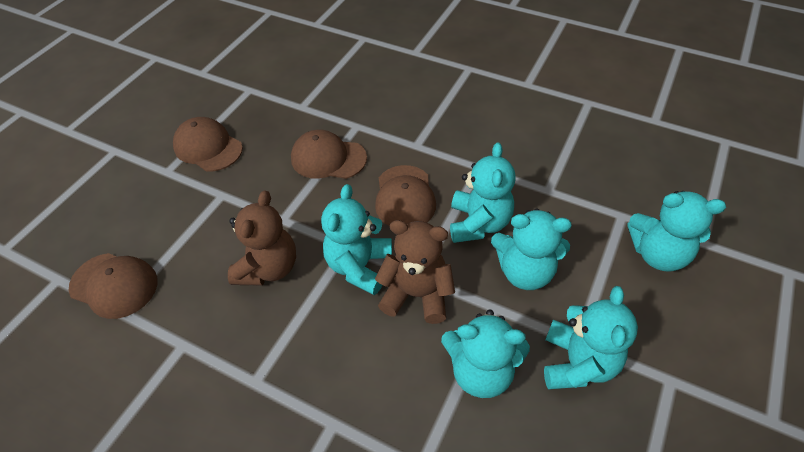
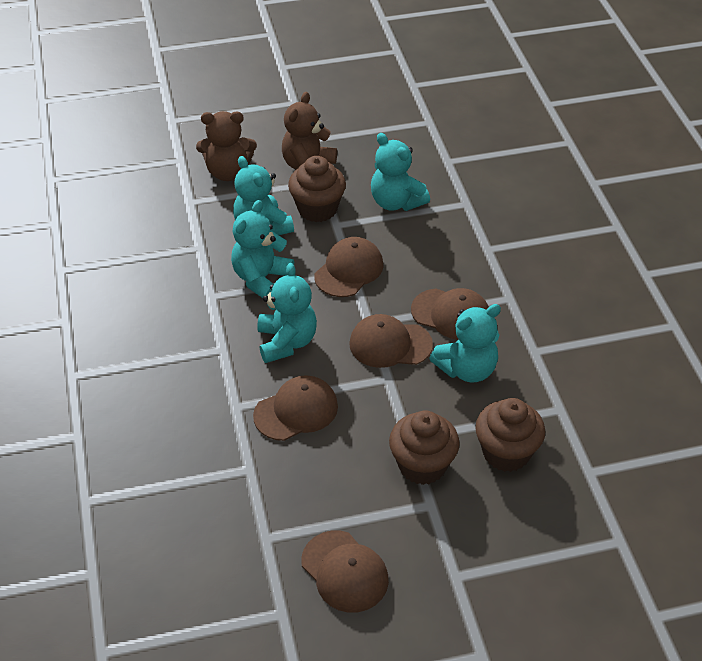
brown cap: 4 -> 5
brown cupcake: 0 -> 3
turquoise teddy bear: 6 -> 5

